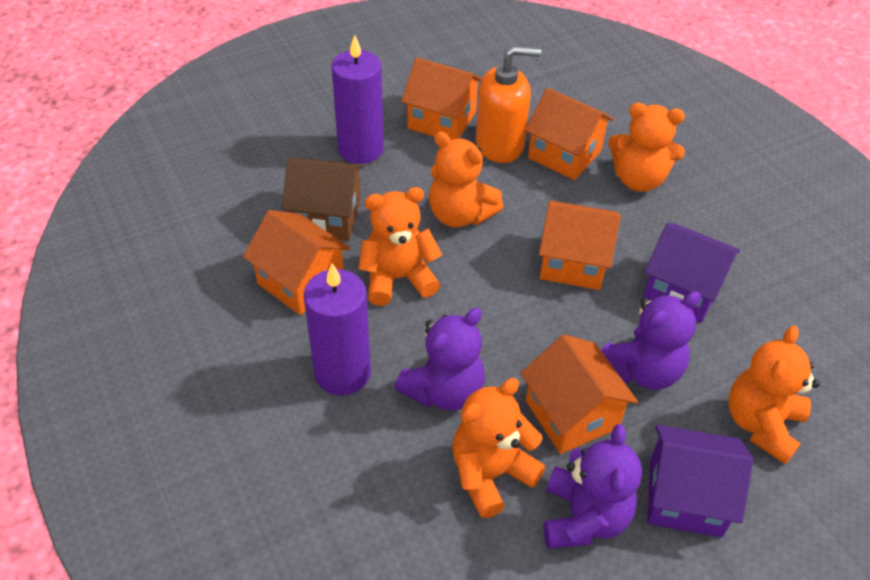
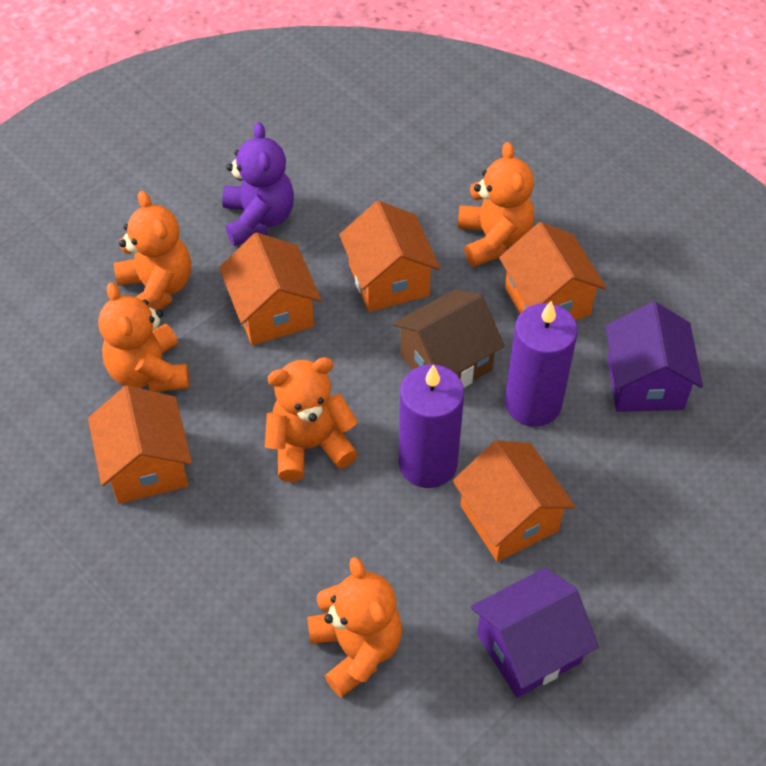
orange soap dispenser: 1 -> 0
purple teddy bear: 3 -> 1

